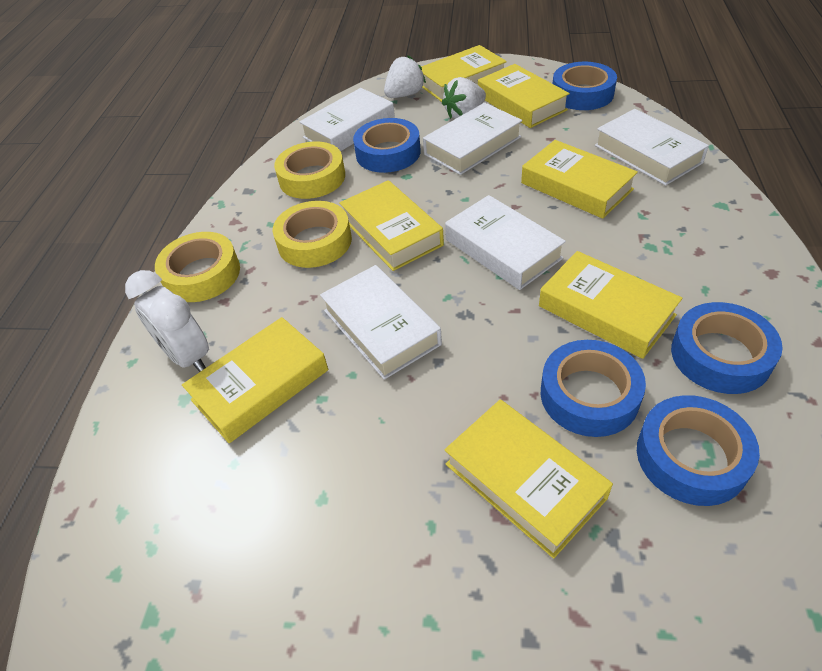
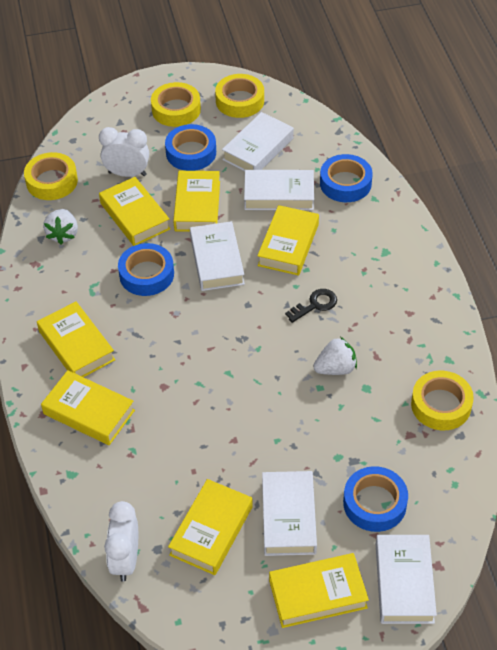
black key: 0 -> 1
blue tape: 5 -> 4
white clock: 1 -> 2
yellow tape: 3 -> 4

